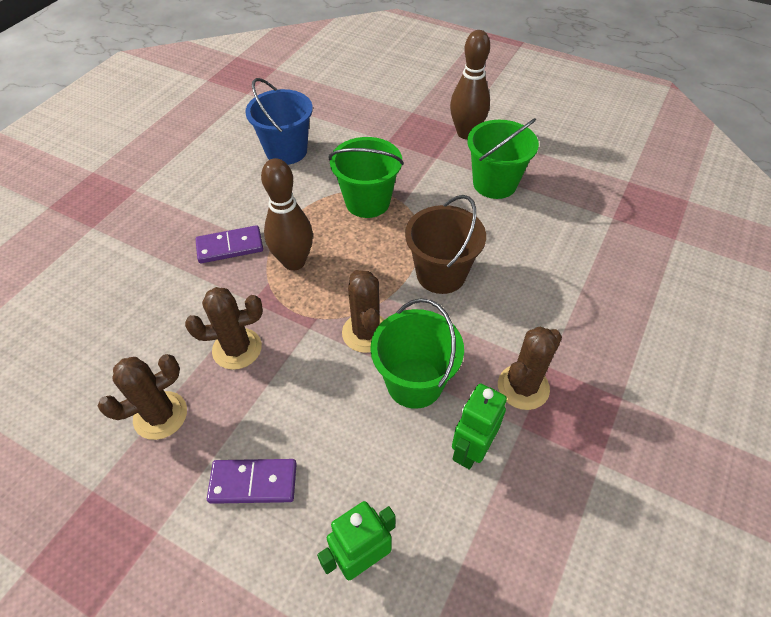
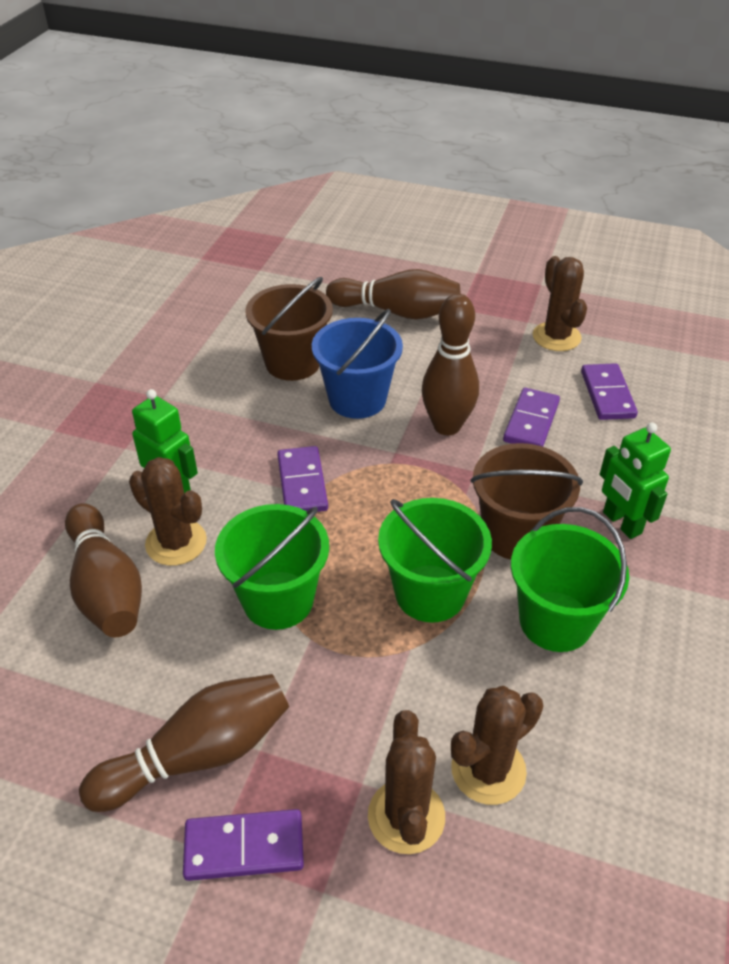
brown bowling pin: 2 -> 4
brown bucket: 1 -> 2
purple domino: 2 -> 4

